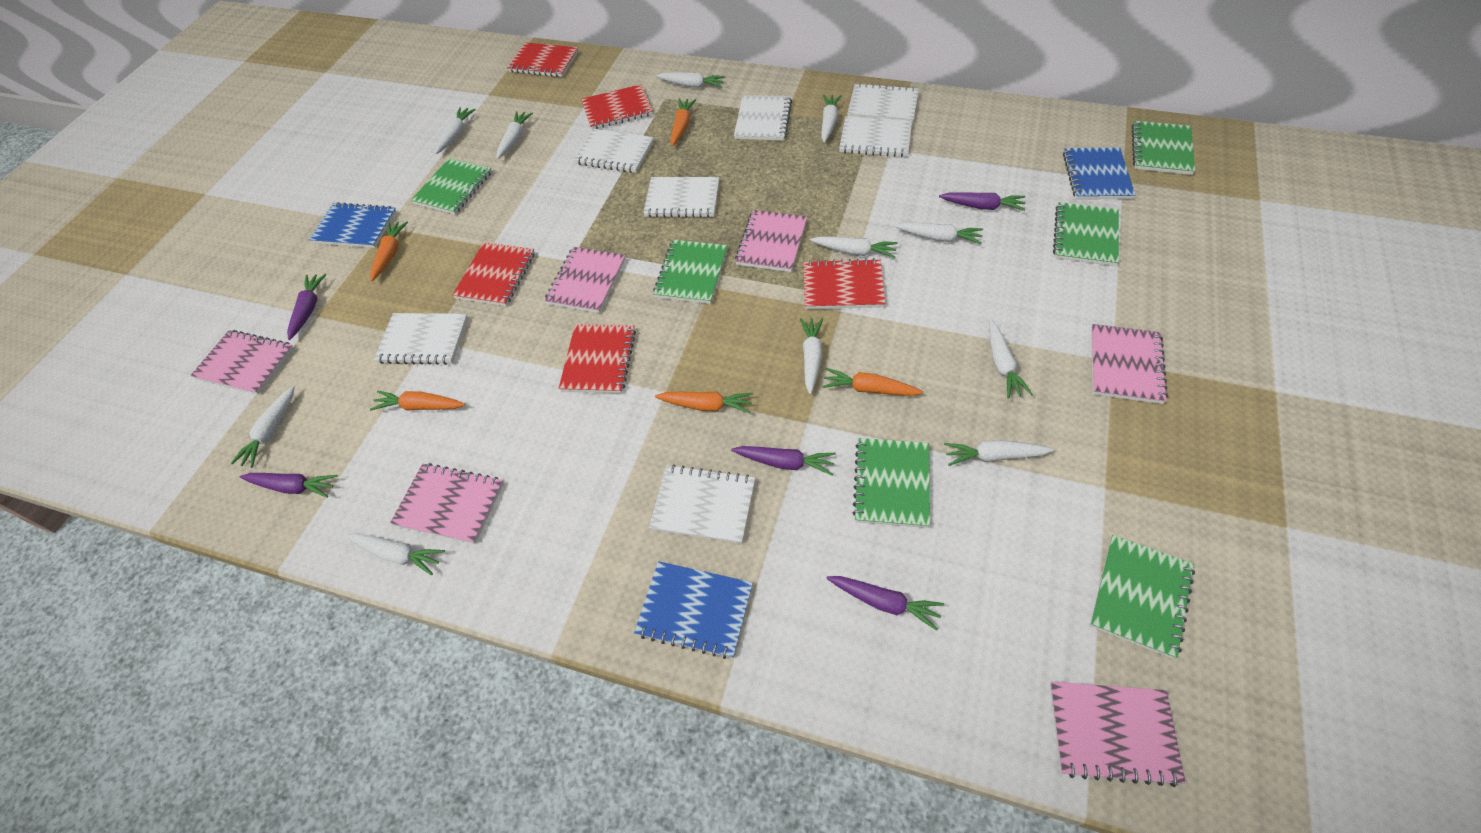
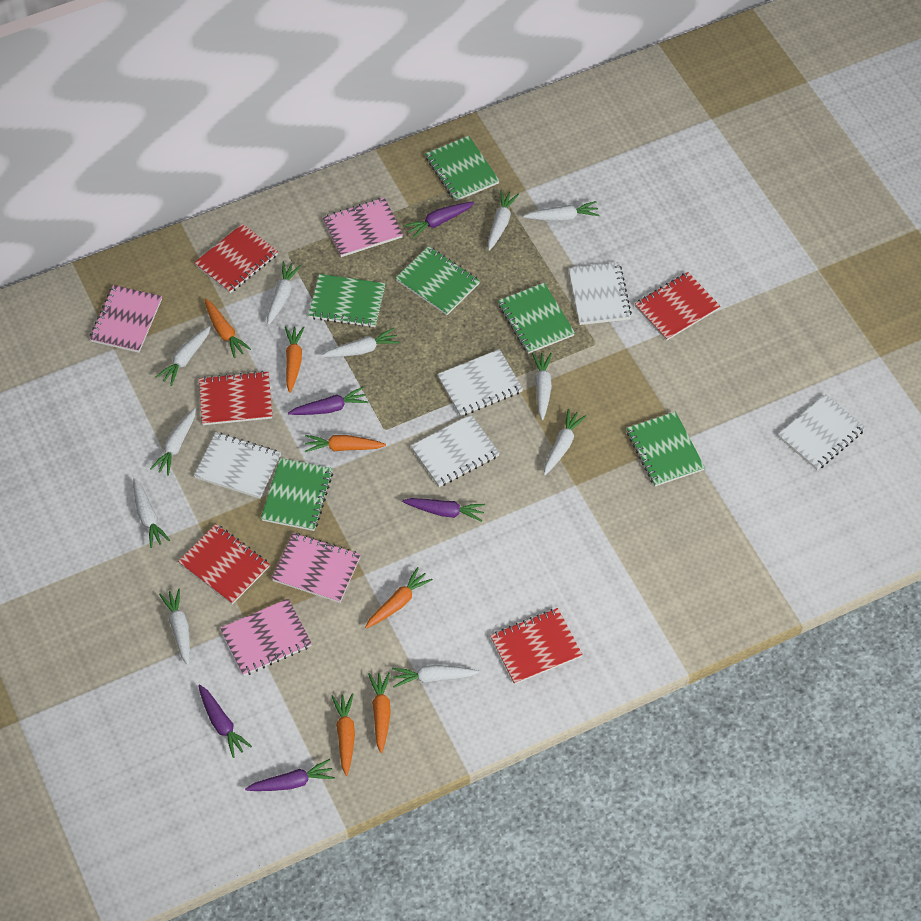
blue notebook: 3 -> 0
orange carrot: 5 -> 6
pink notebook: 6 -> 4
white notebook: 7 -> 5

